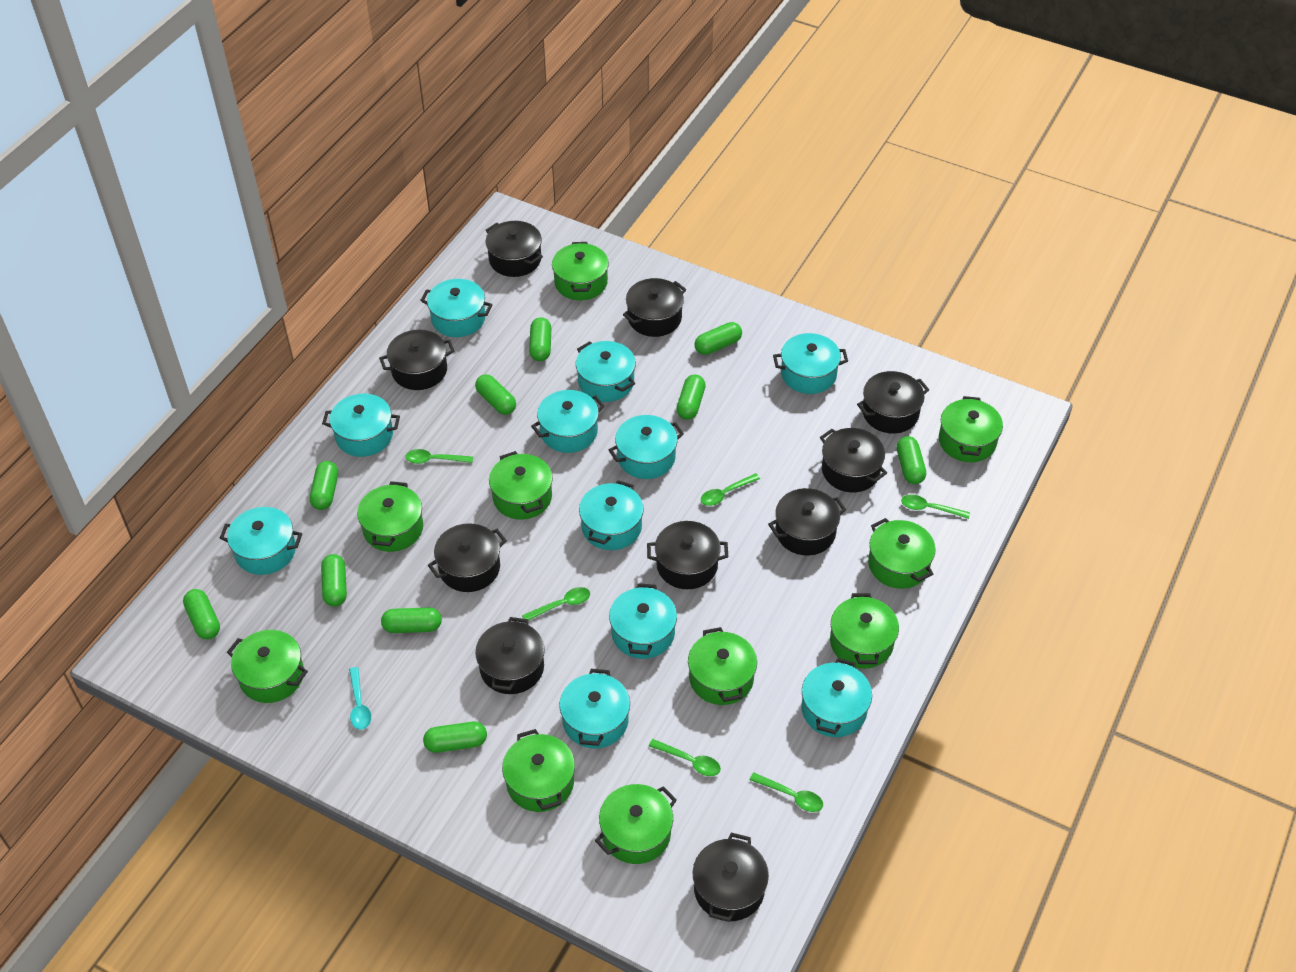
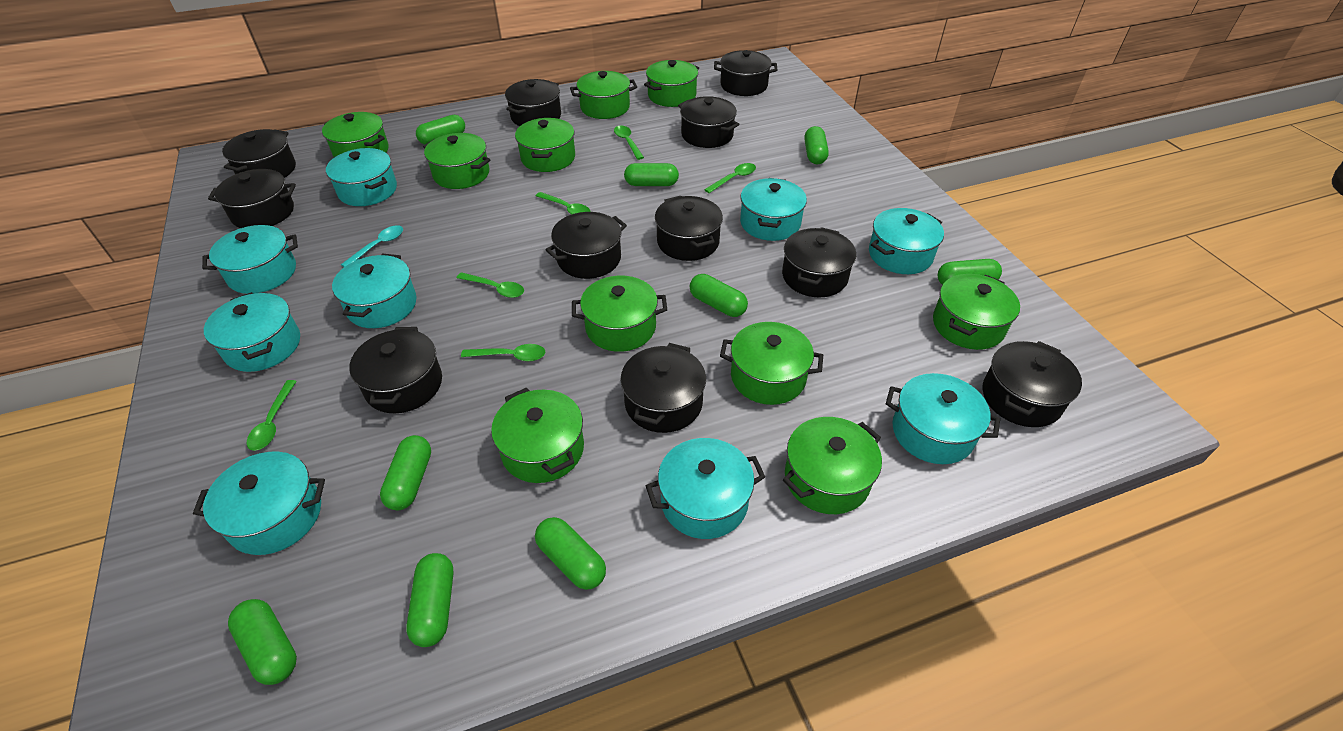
black pot: 10 -> 11
green capsule: 10 -> 9
turquoise pot: 11 -> 9

